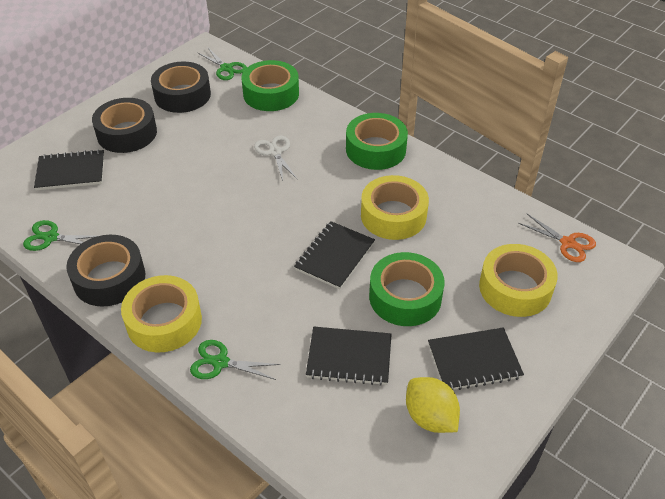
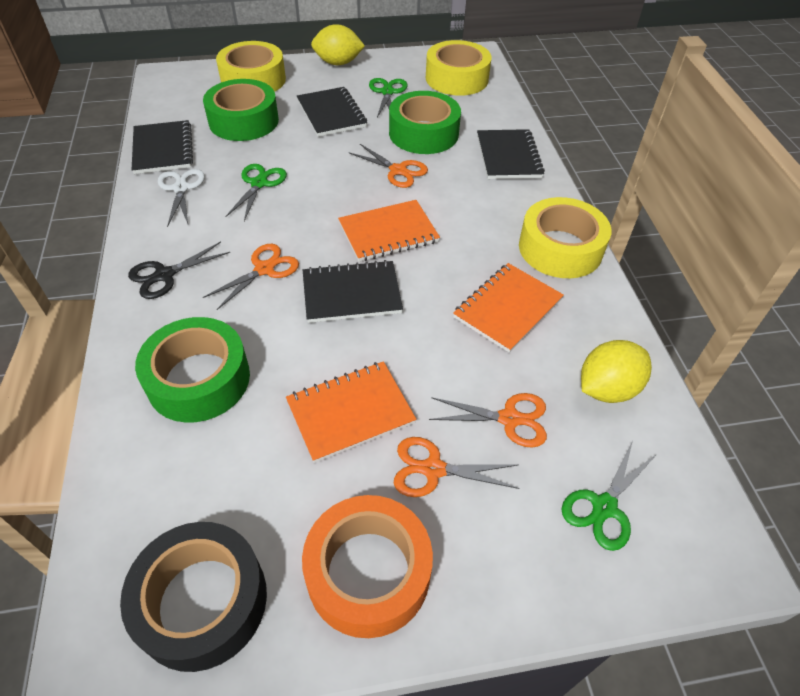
black scissors: 0 -> 1
black tape: 3 -> 1
orange notebook: 0 -> 3
orange scissors: 1 -> 4
orange tape: 0 -> 1
yellow lemon: 1 -> 2

